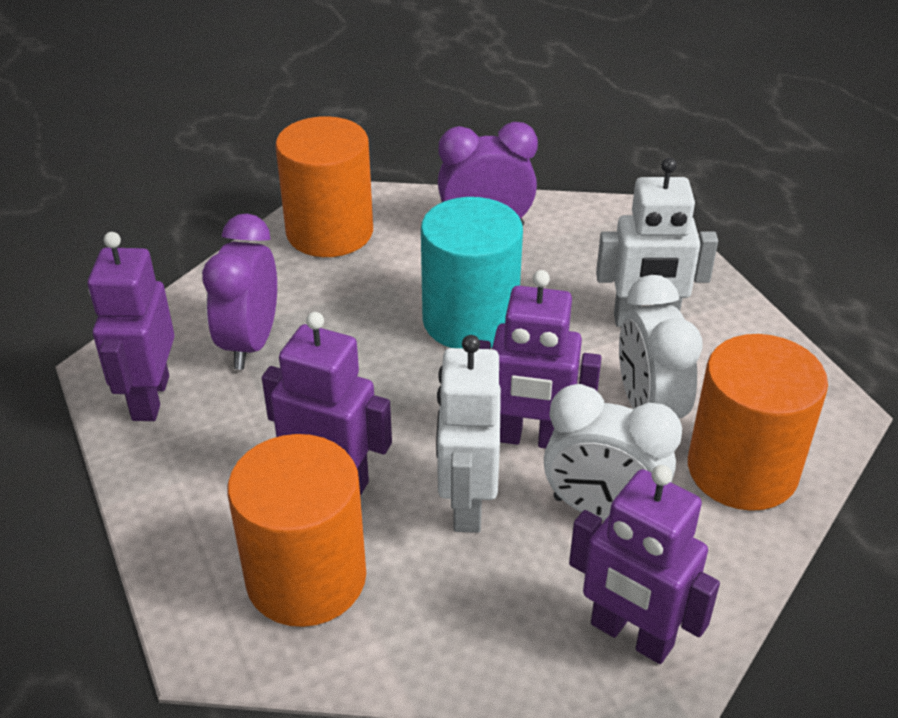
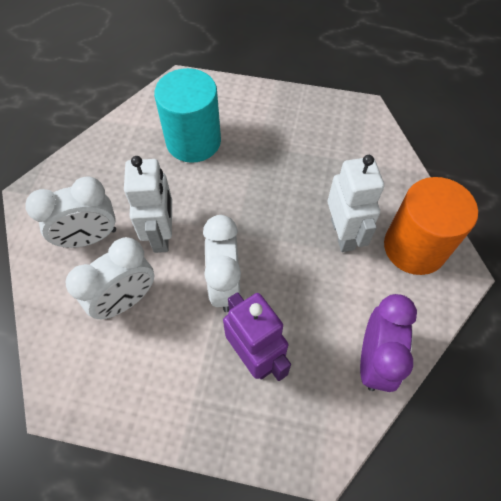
orange cylinder: 3 -> 1
purple clock: 2 -> 1
purple robot: 4 -> 1
white clock: 2 -> 3

